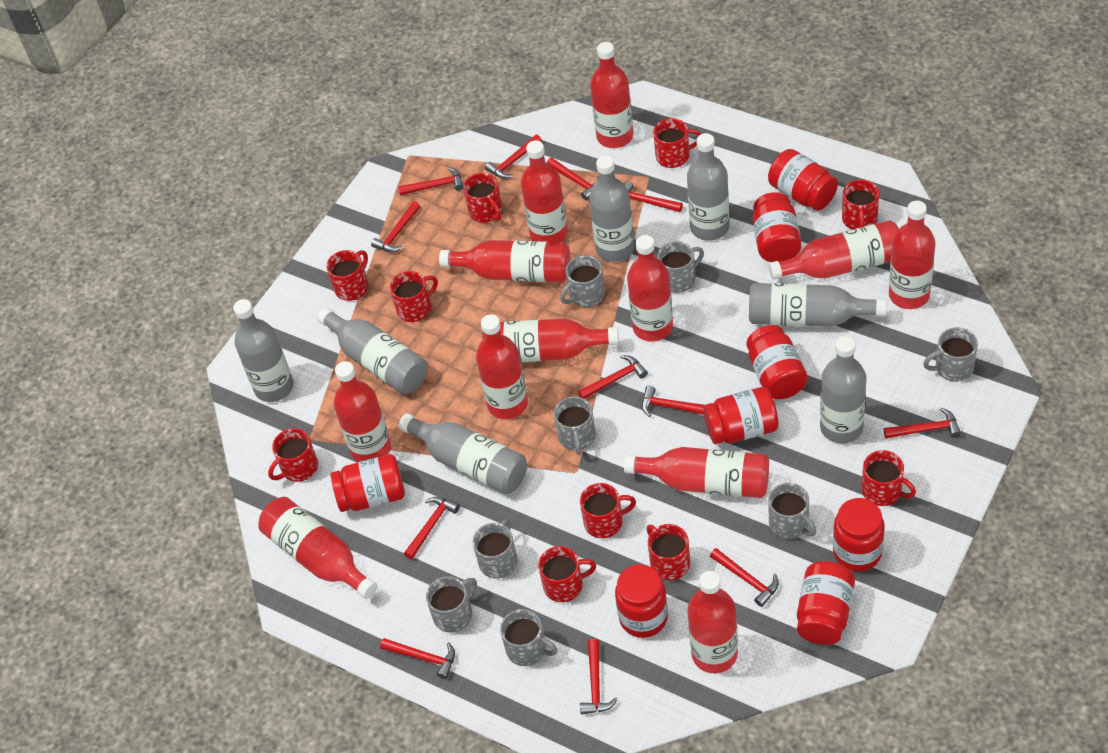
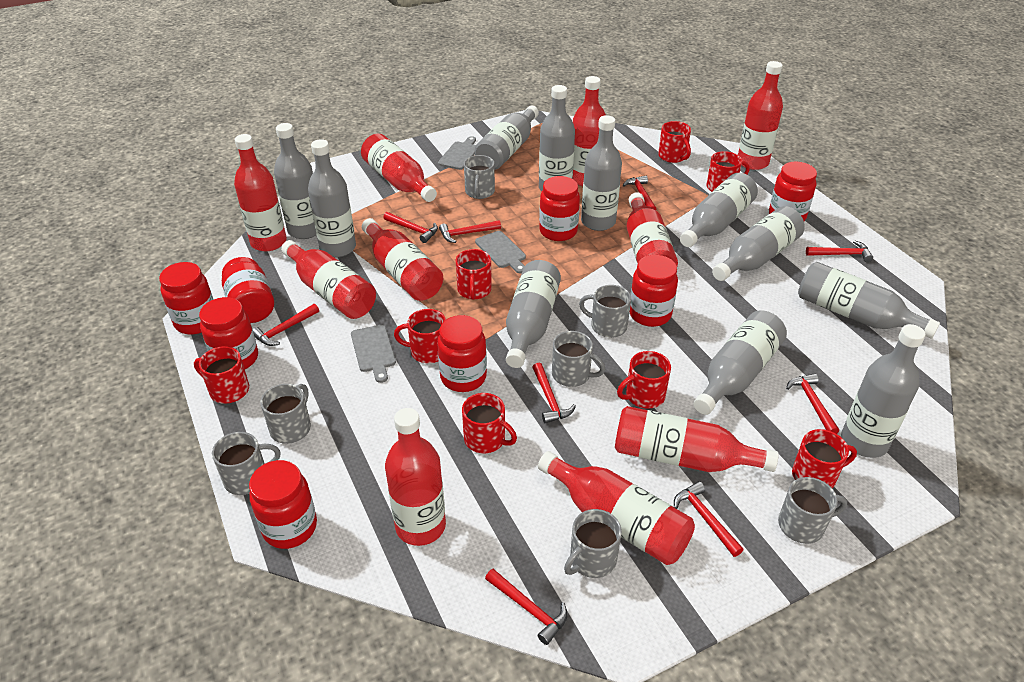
grey bottle: 7 -> 11
grey cutting board: 0 -> 3
grey mug: 8 -> 7
red bottle: 12 -> 10
red hammer: 12 -> 9
red mug: 10 -> 8

